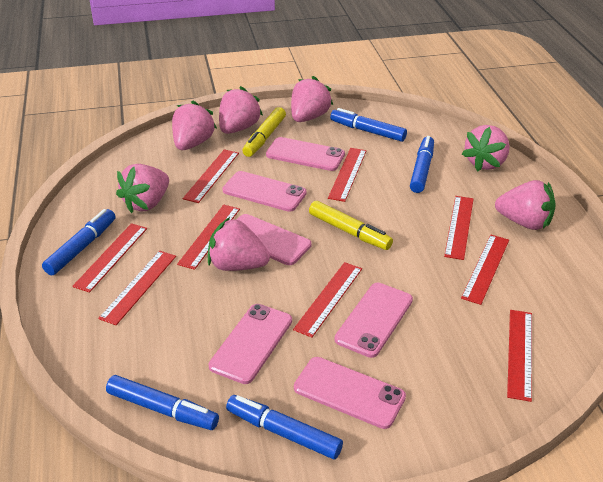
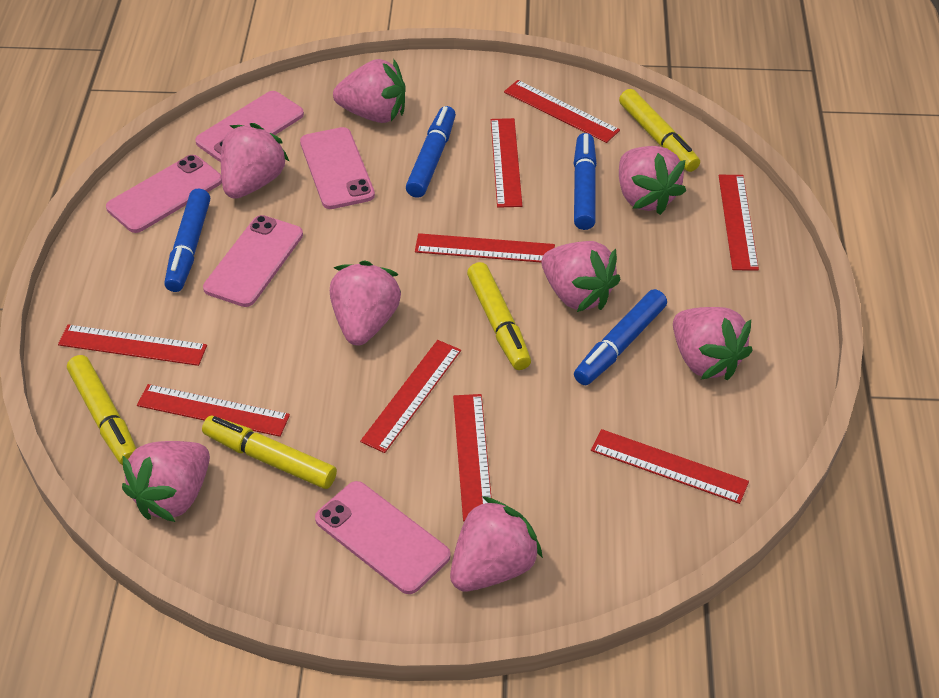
blue marker: 5 -> 4
pink phone: 6 -> 5
pink strawberry: 7 -> 8
yellow marker: 2 -> 4

